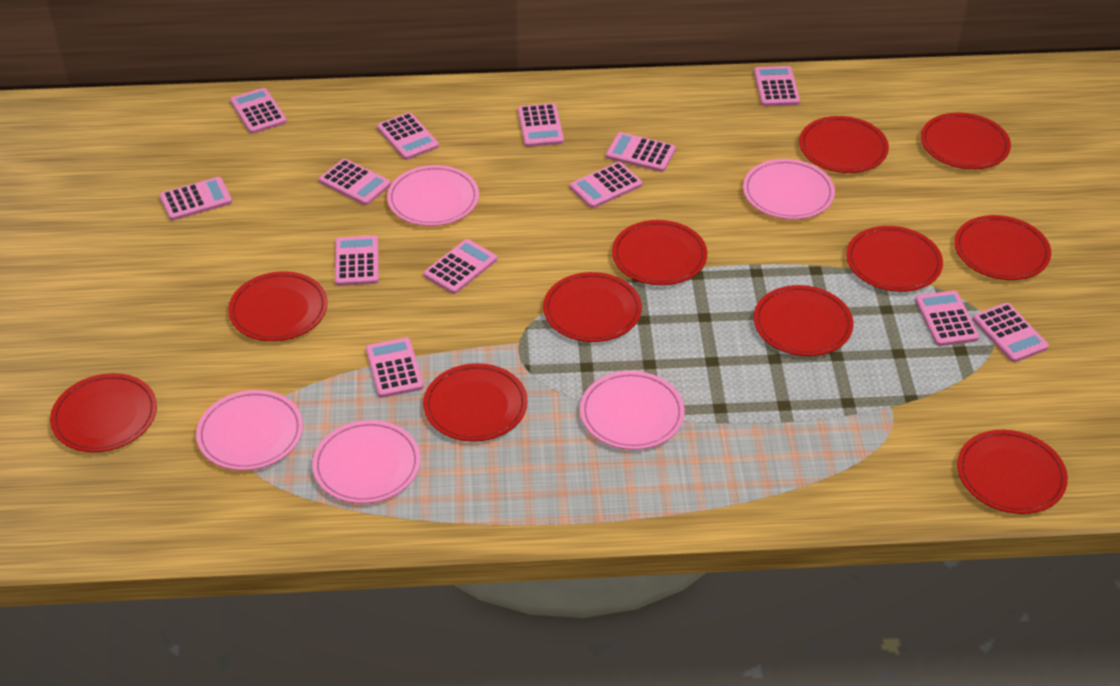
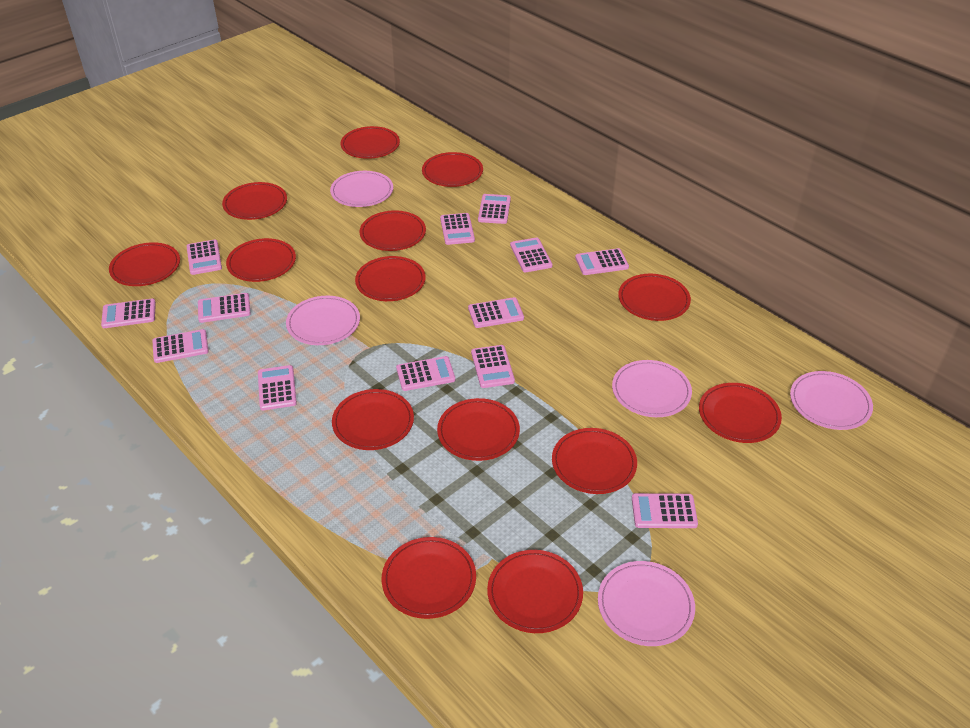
red plate: 11 -> 14

